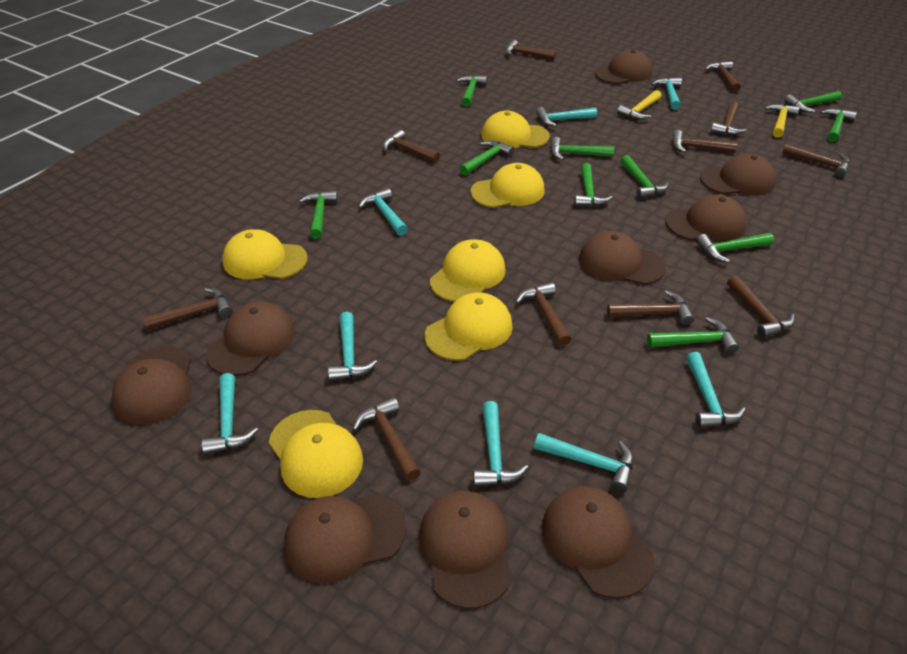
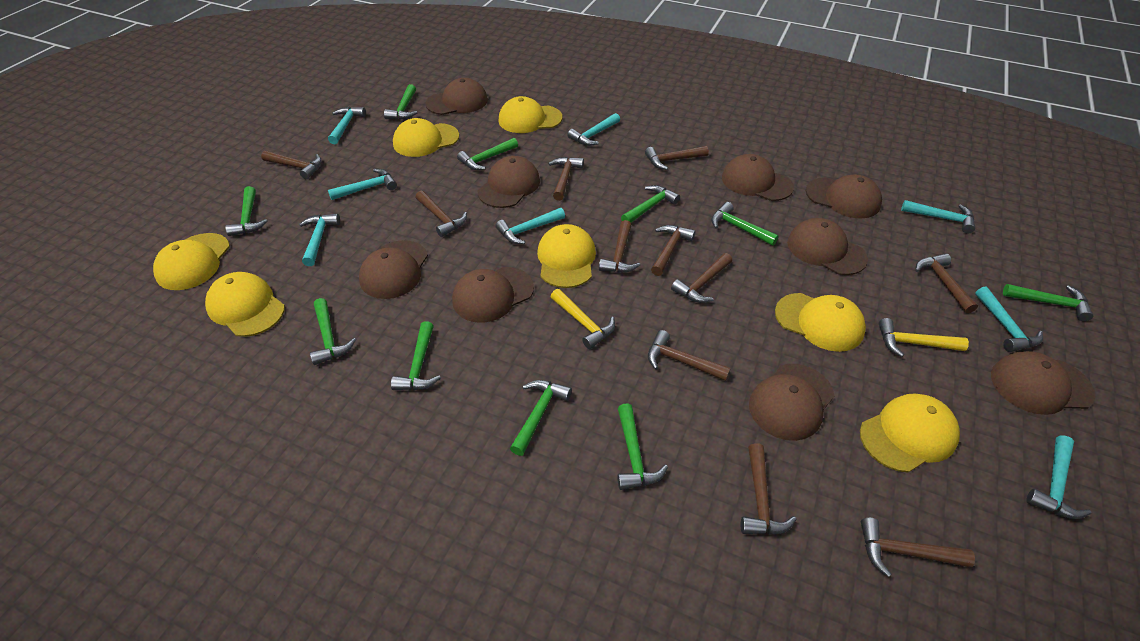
yellow cap: 6 -> 7

